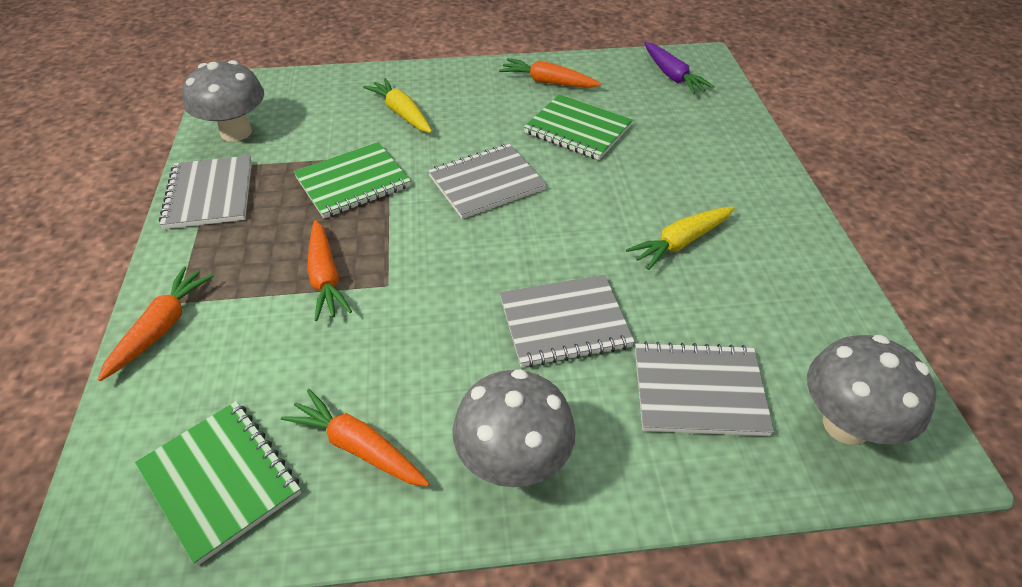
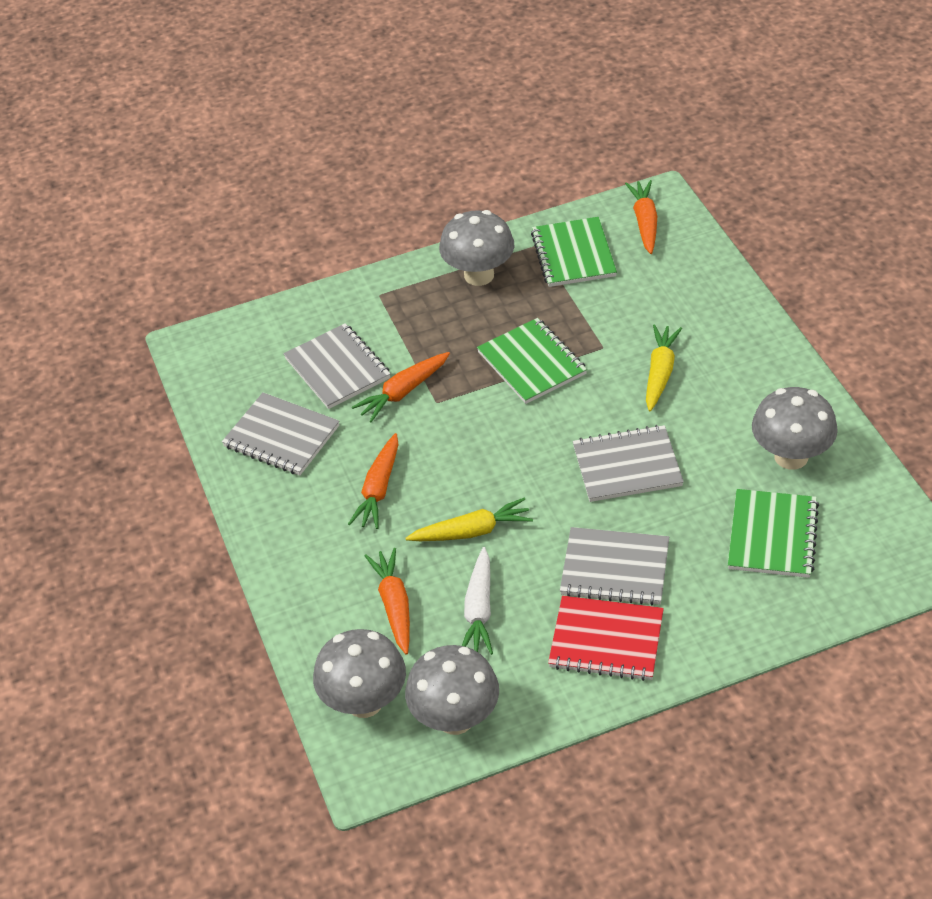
grey mushroom: 3 -> 4
purple carrot: 1 -> 0
red notebook: 0 -> 1
white carrot: 0 -> 1

